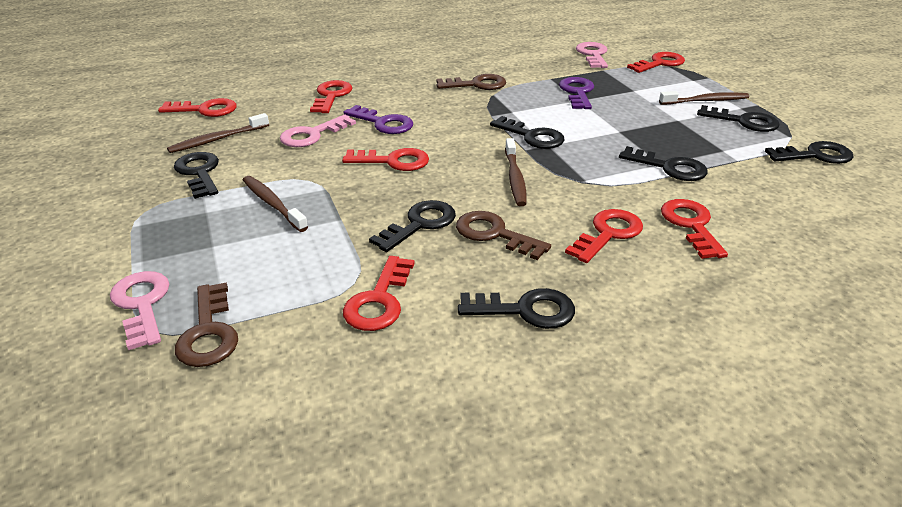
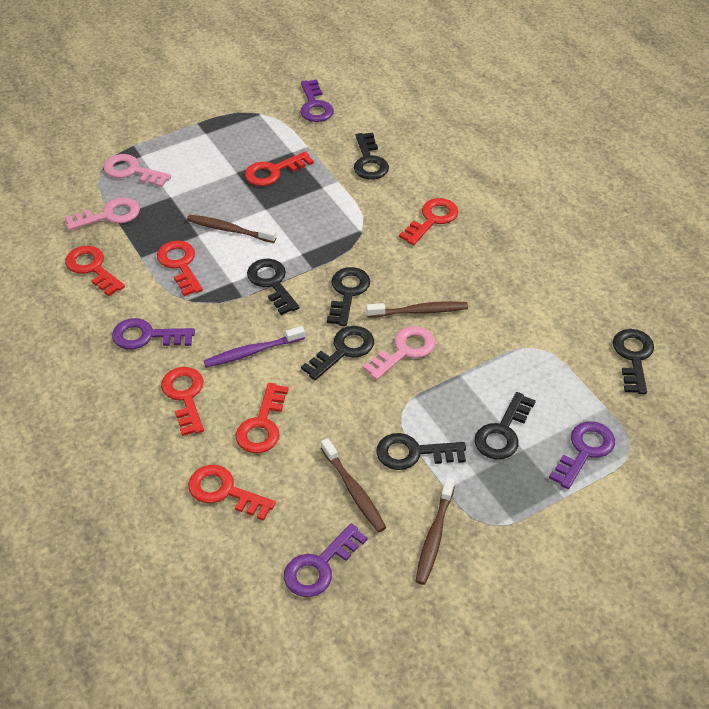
brown key: 3 -> 0
purple key: 2 -> 4
purple toothbrush: 0 -> 1

